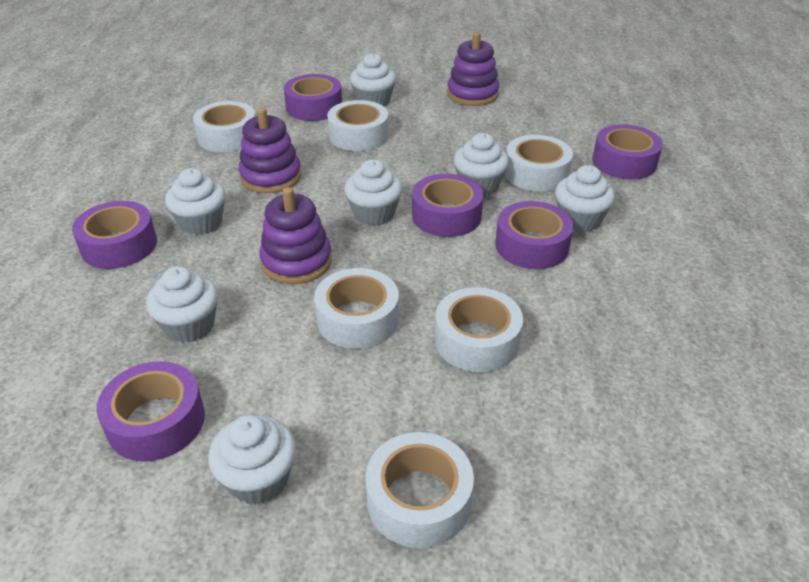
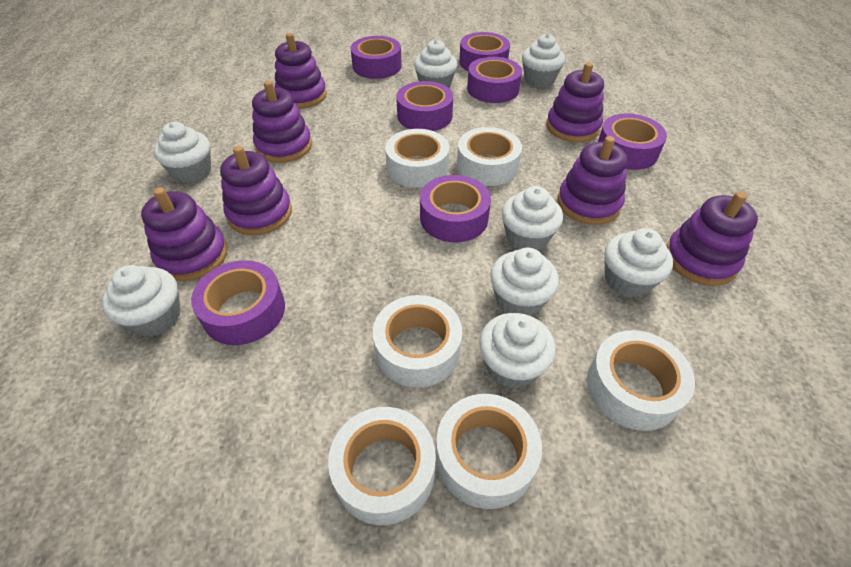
purple stacking toy: 3 -> 7
purple tape: 6 -> 7
white cupcake: 7 -> 8

